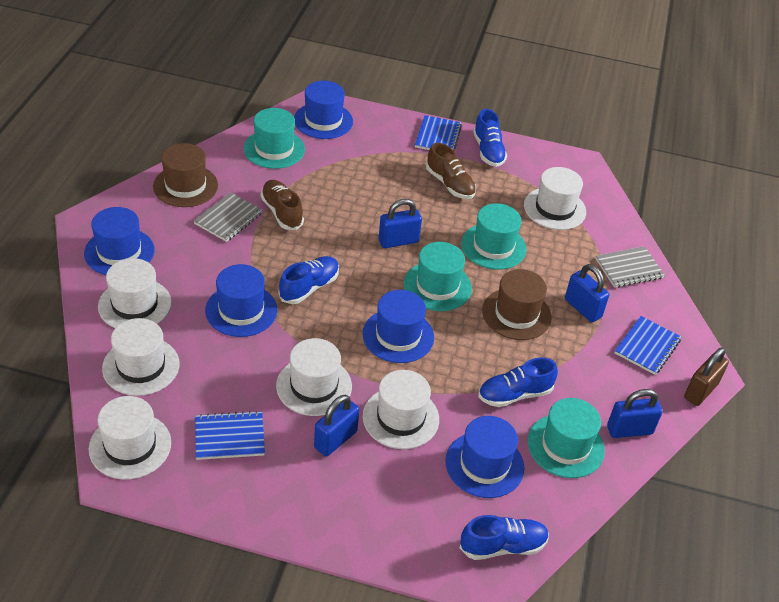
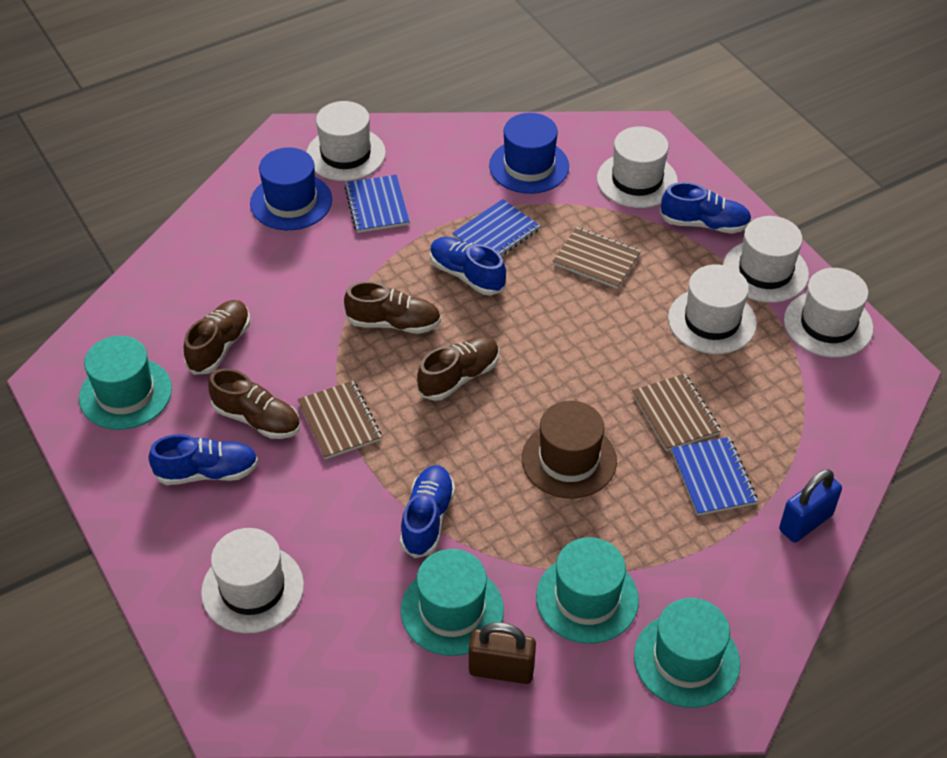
blue hat: 5 -> 2
blue padlock: 4 -> 1
brown hat: 2 -> 1
brown notebook: 0 -> 3
brown shoe: 2 -> 4
grey notebook: 2 -> 0

